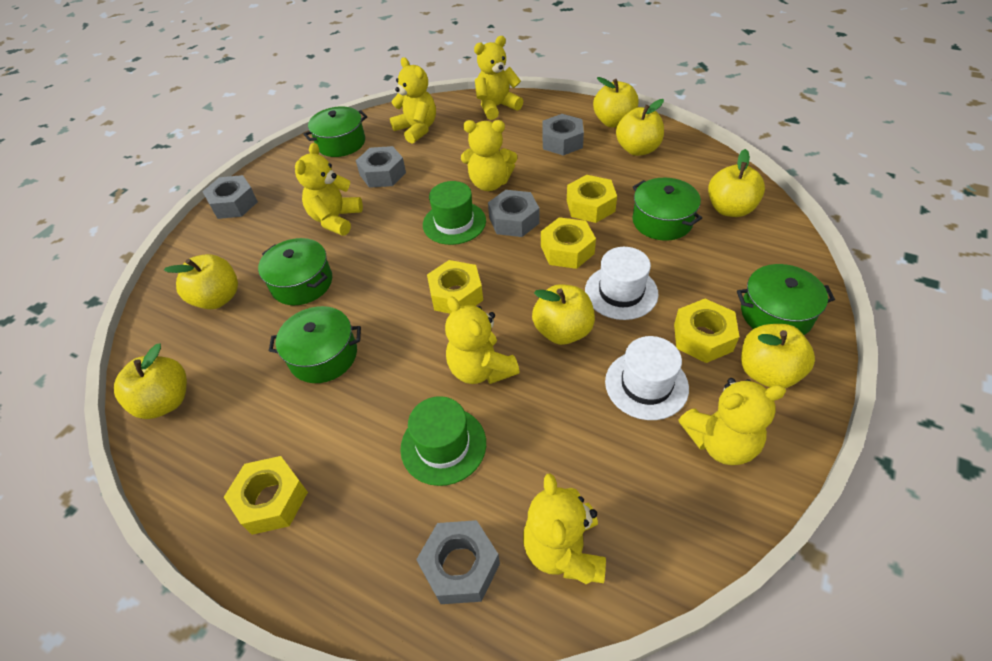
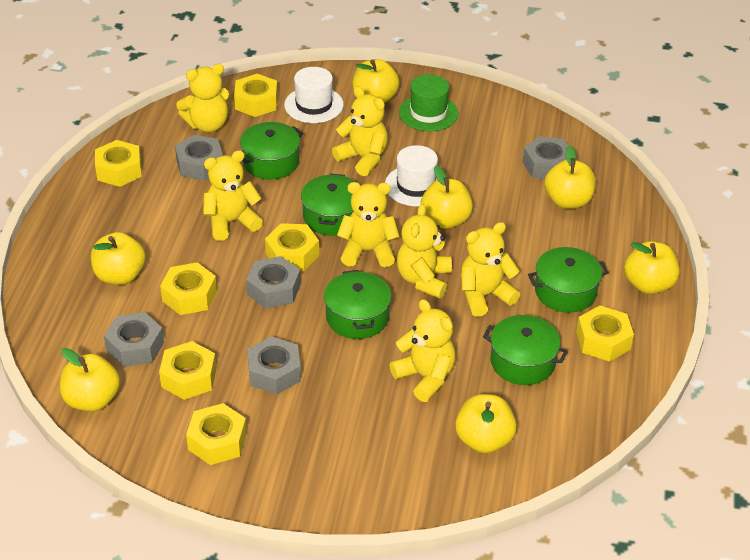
green hat: 2 -> 1
yellow nut: 5 -> 7

